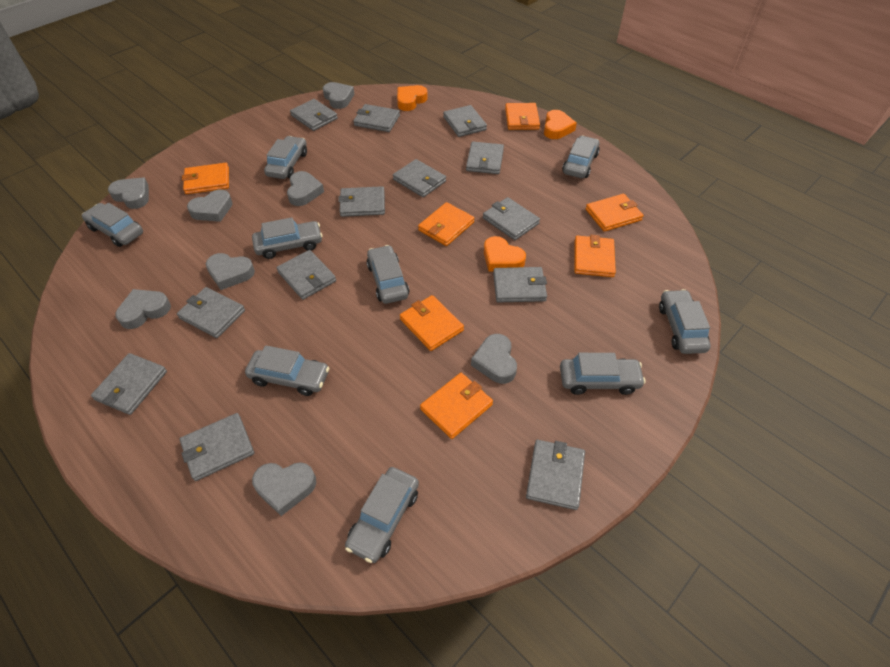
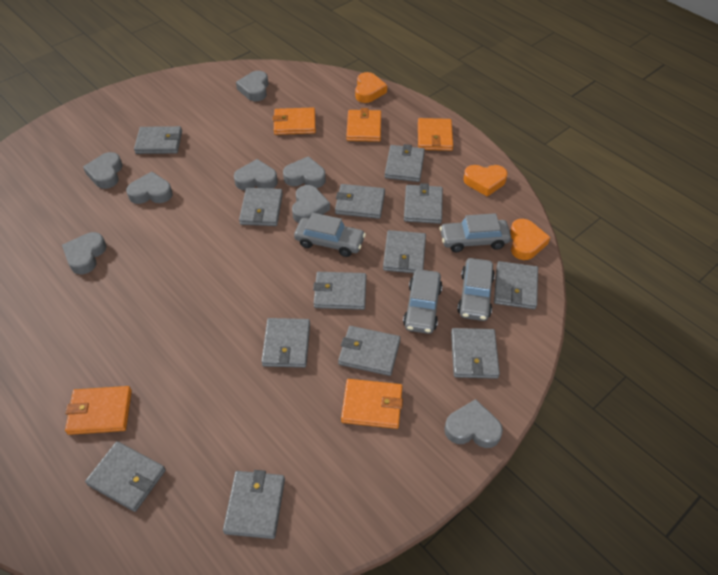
grey car: 9 -> 4
orange wallet: 7 -> 5

